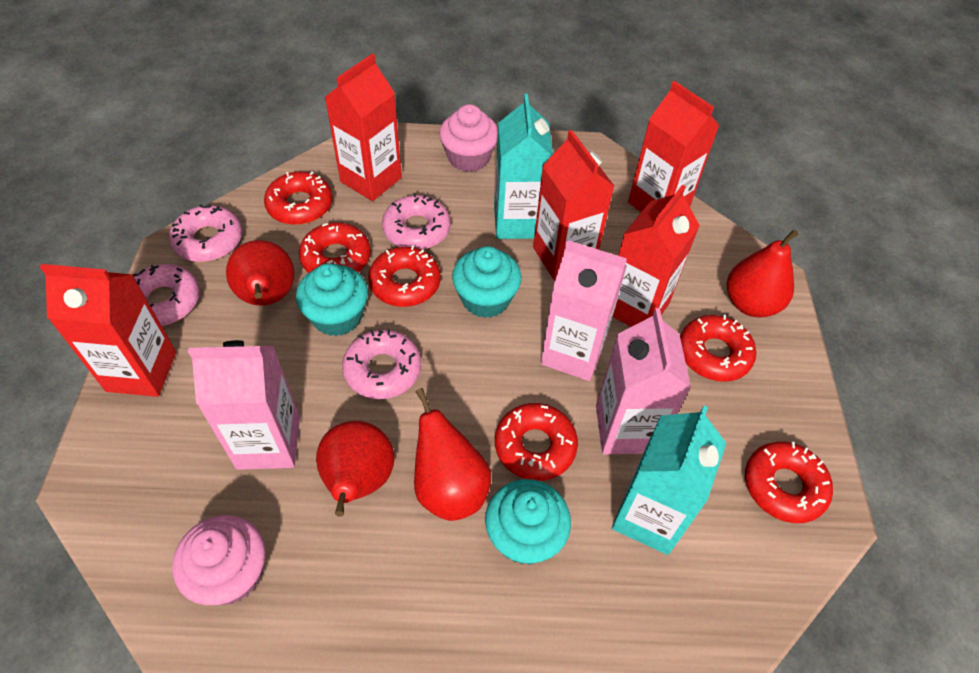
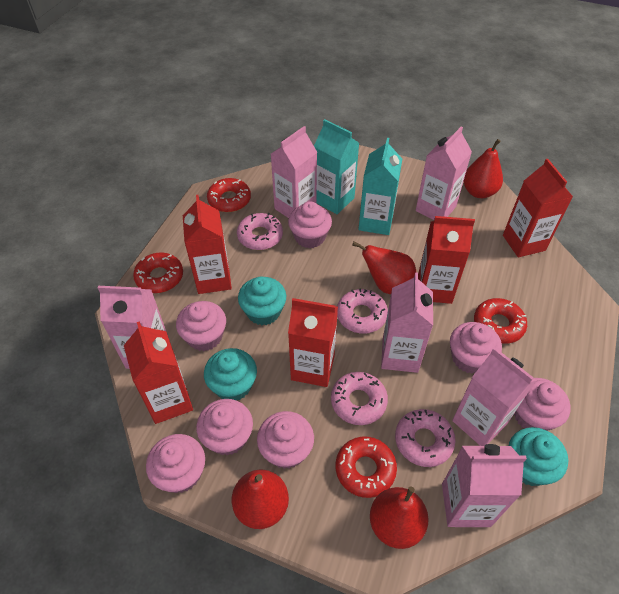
pink carton: 3 -> 6
pink cupcake: 2 -> 7
red donut: 6 -> 4

